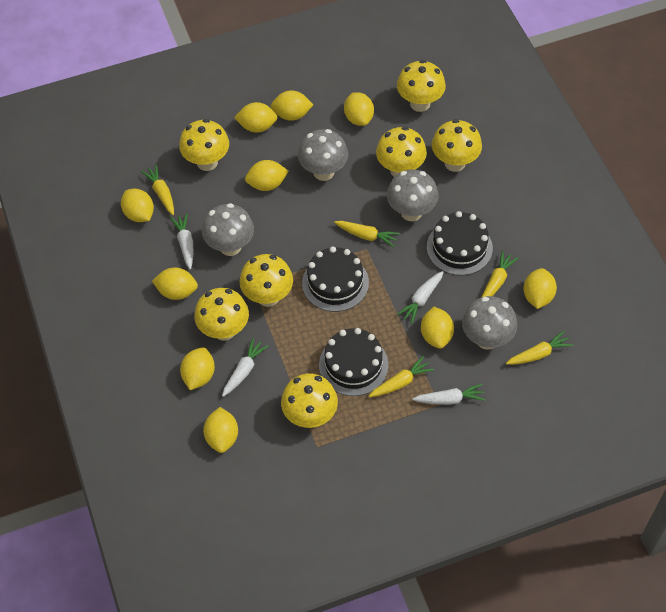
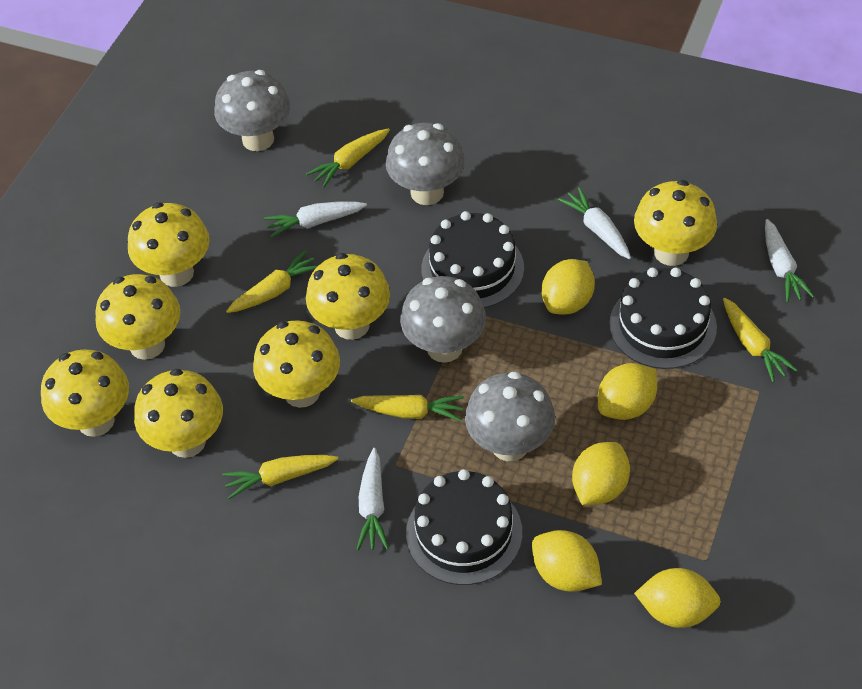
yellow lemon: 10 -> 5

